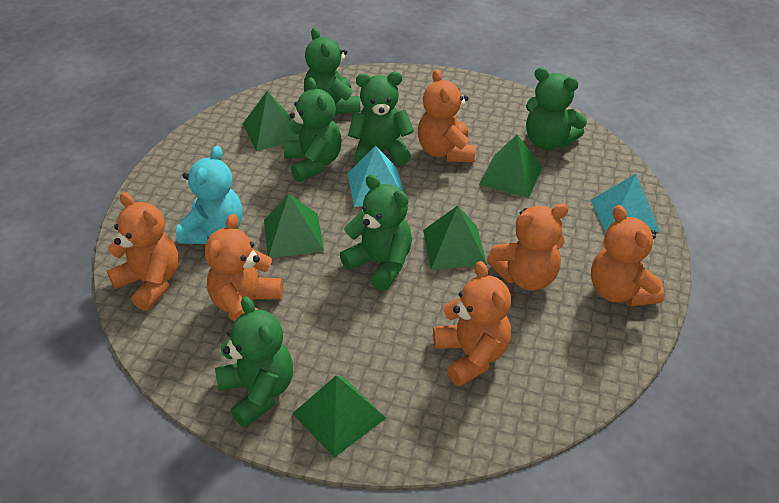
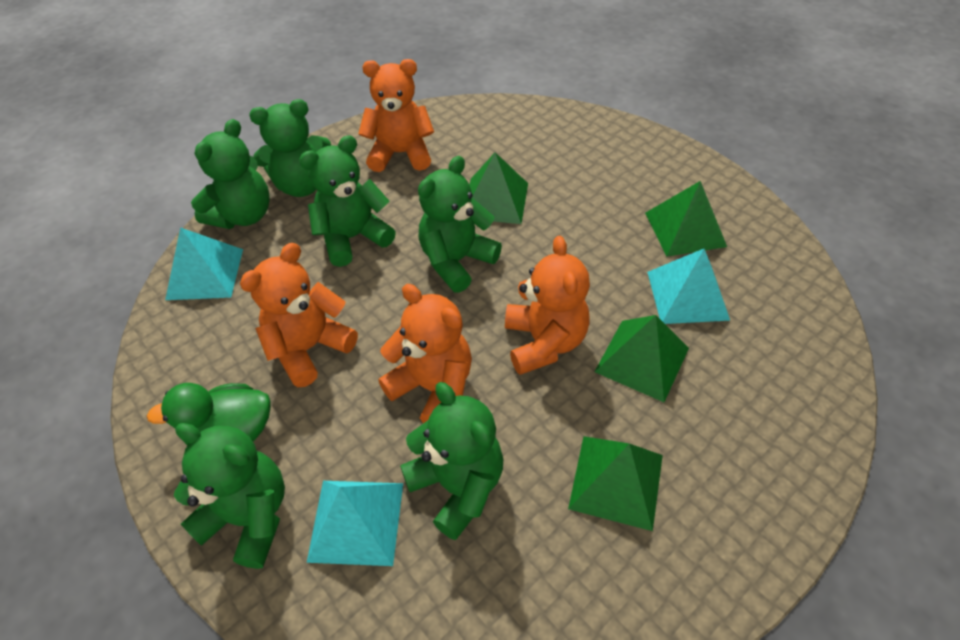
green duck: 0 -> 1
green pyramid: 5 -> 4
orange teddy bear: 6 -> 4
turquoise pyramid: 2 -> 3
turquoise teddy bear: 1 -> 0

